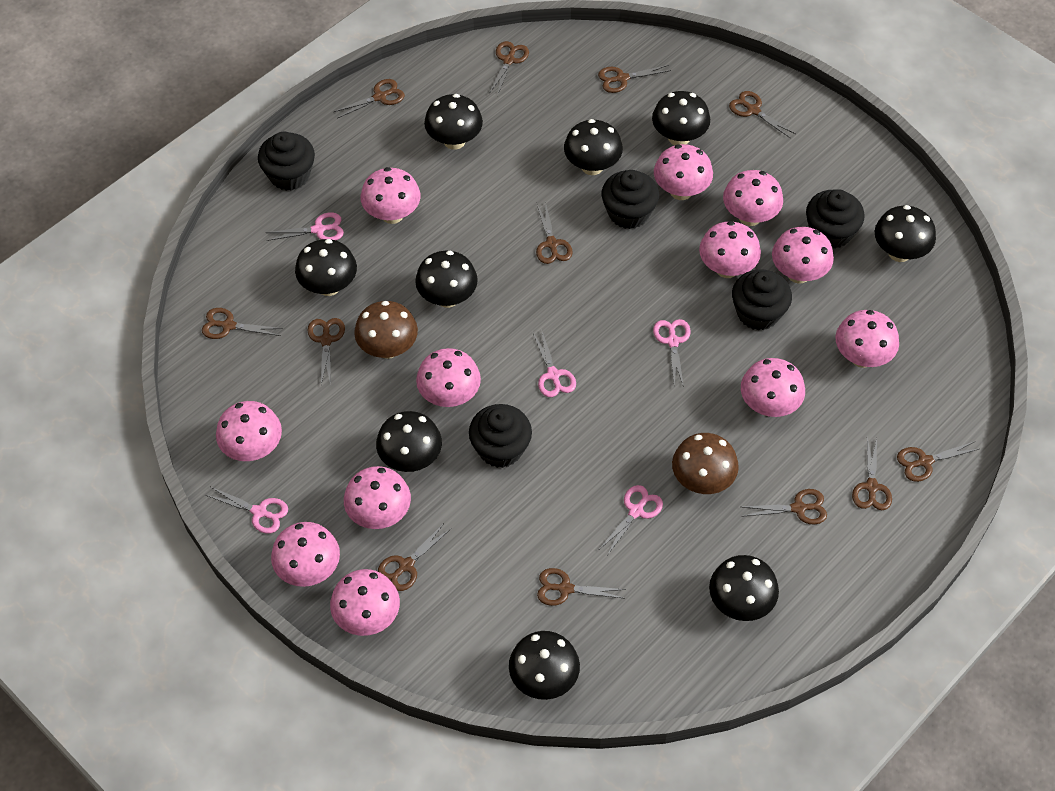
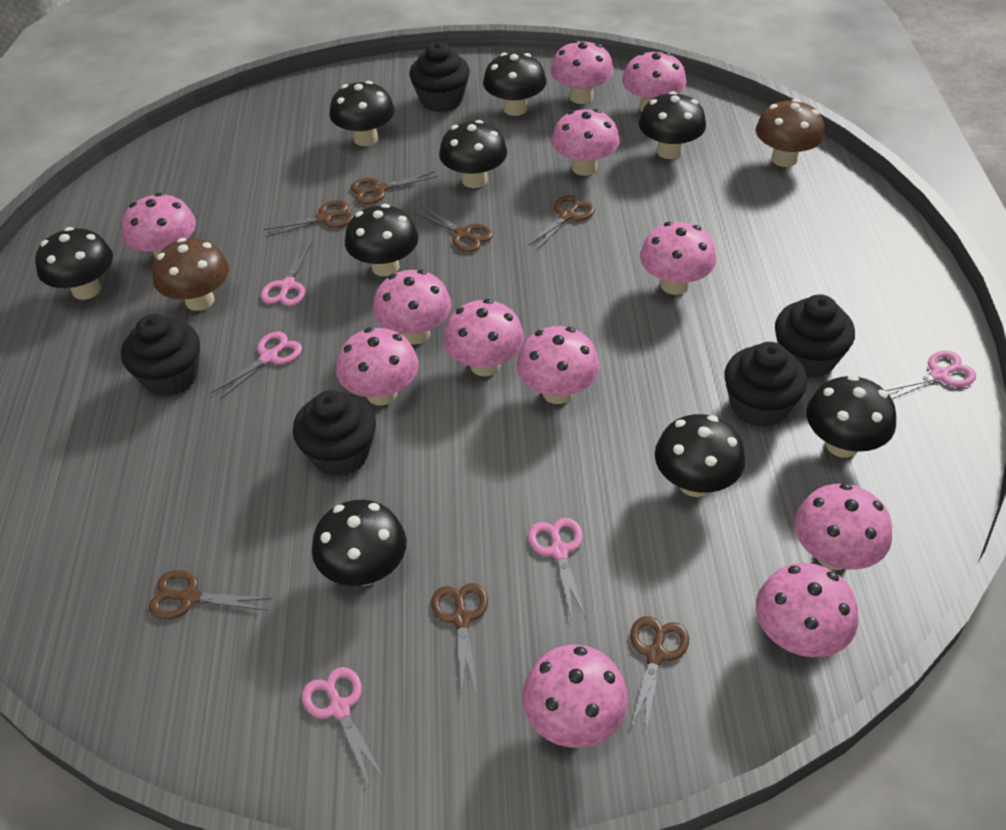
brown scissors: 12 -> 7

